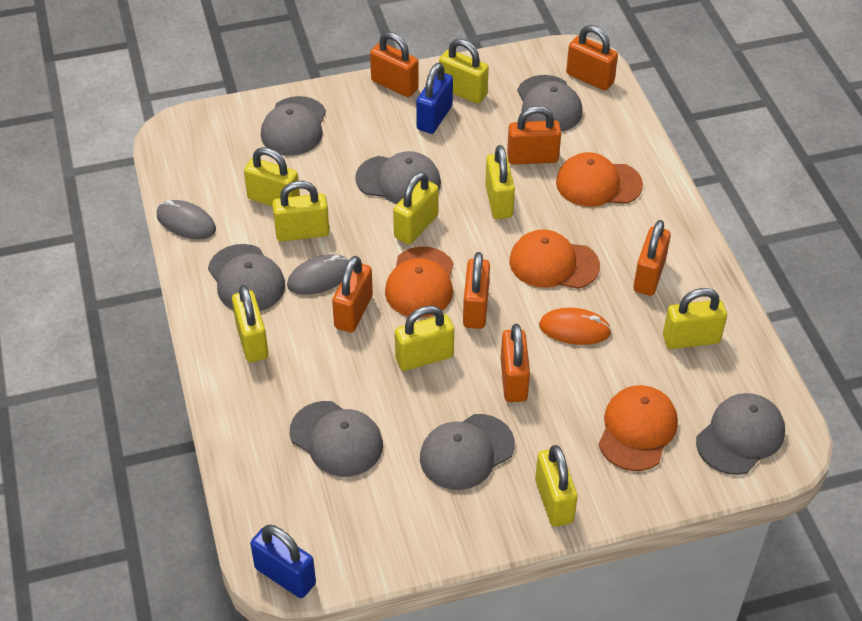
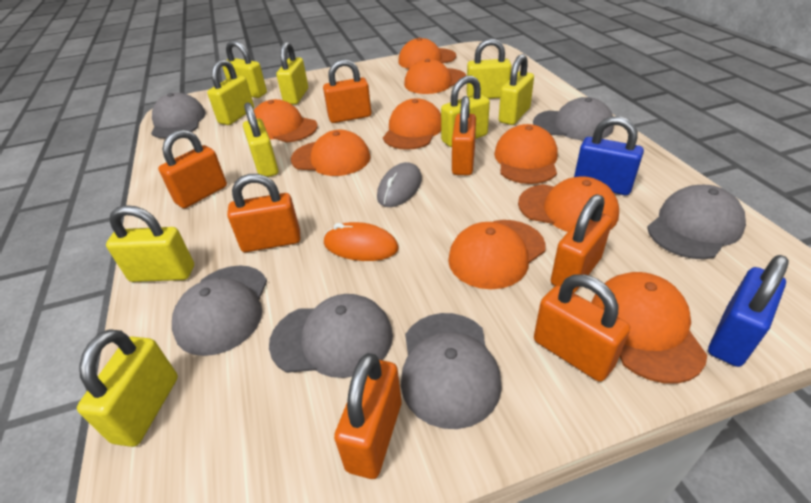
grey cap: 7 -> 6
grey mouse: 2 -> 1
orange cap: 4 -> 9

